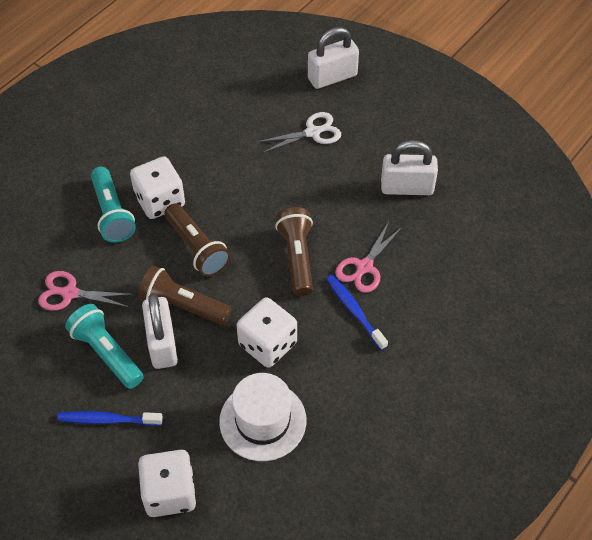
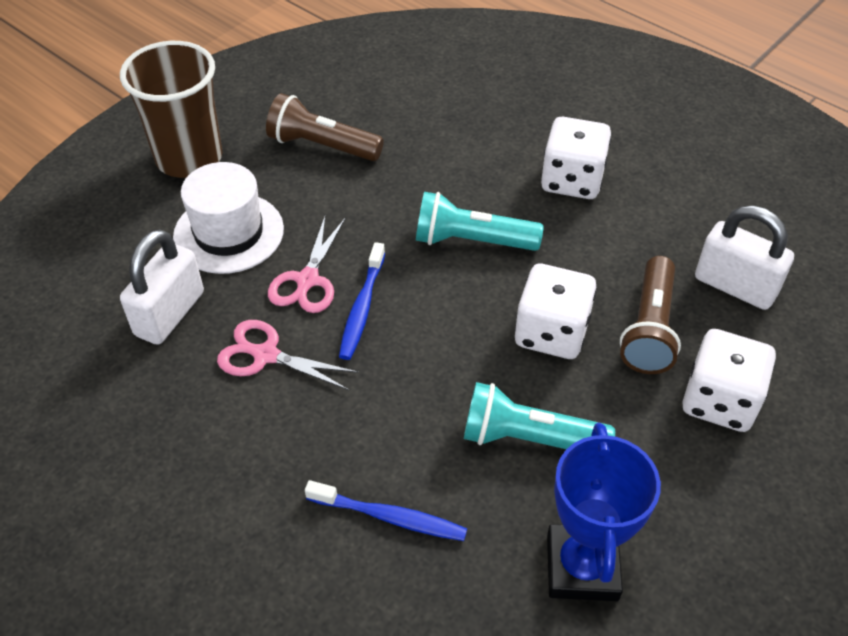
blue trophy: 0 -> 1
brown cup: 0 -> 1
brown flashlight: 3 -> 2
white padlock: 3 -> 2
white scissors: 1 -> 0

